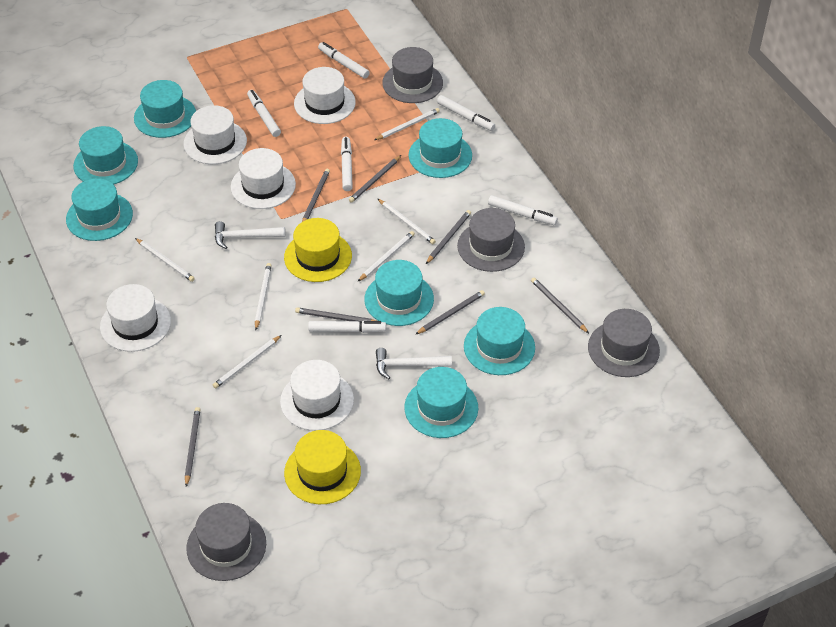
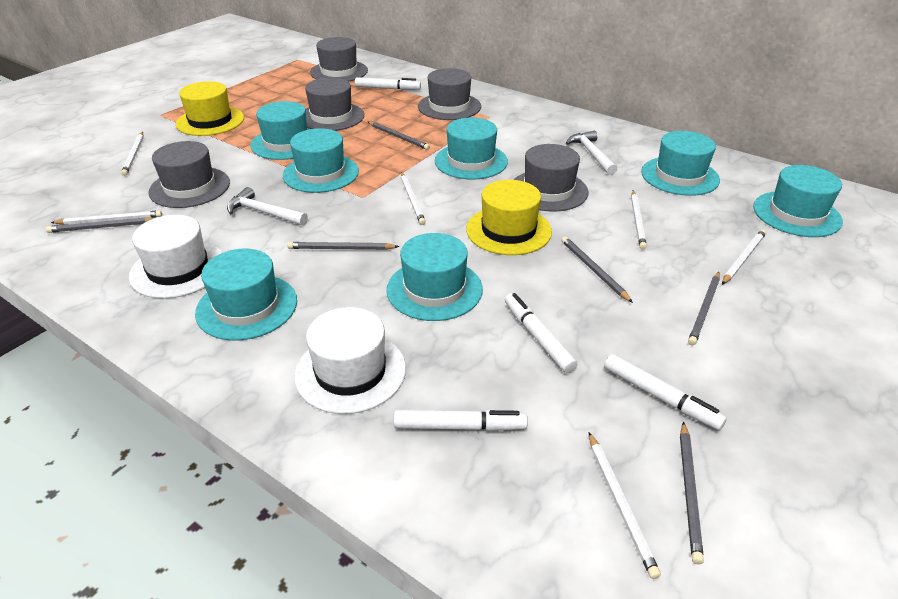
grey hat: 4 -> 5
grey pencil: 7 -> 6
white hat: 5 -> 2
white marker: 6 -> 4

